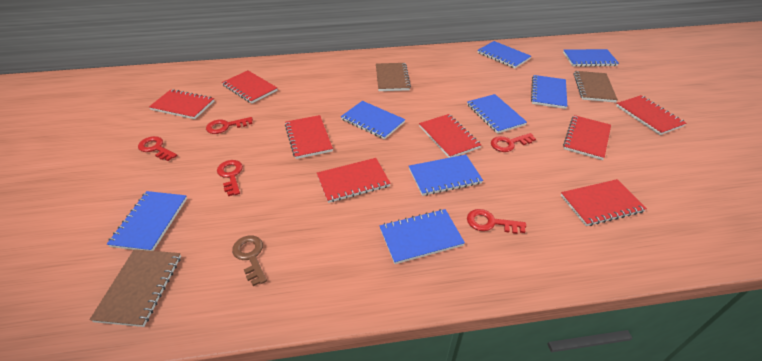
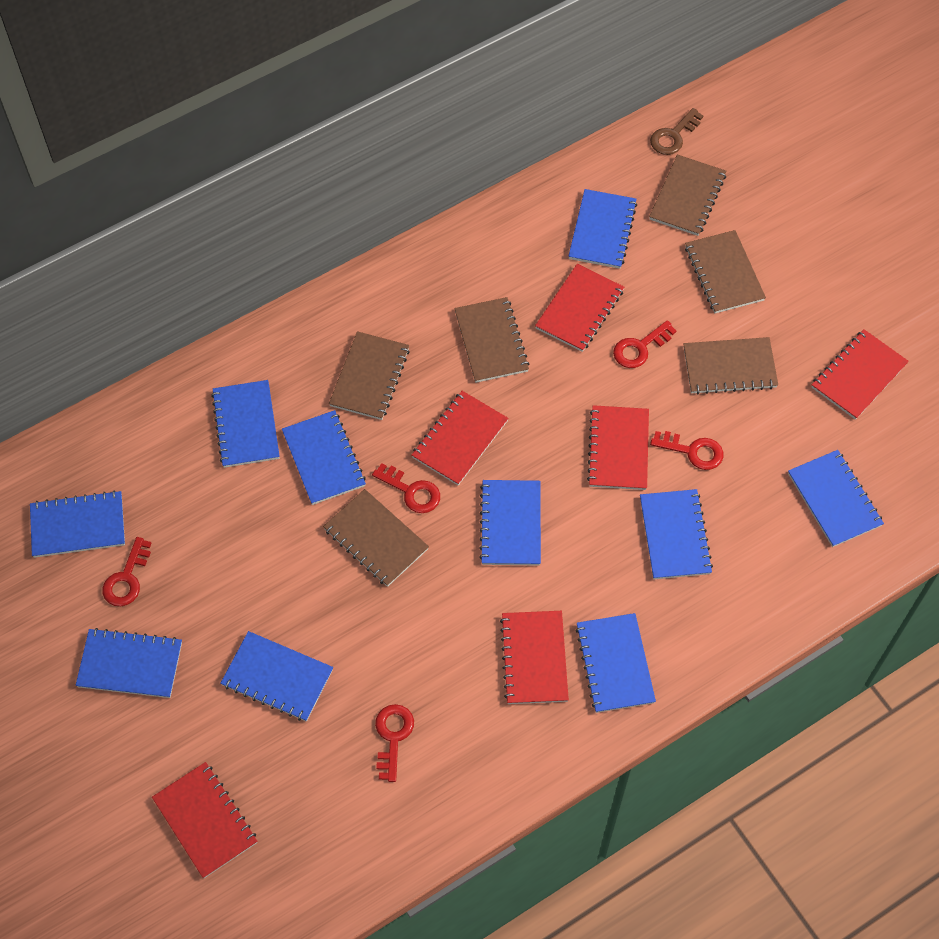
blue notebook: 8 -> 10
brown notebook: 3 -> 6
red notebook: 8 -> 6

